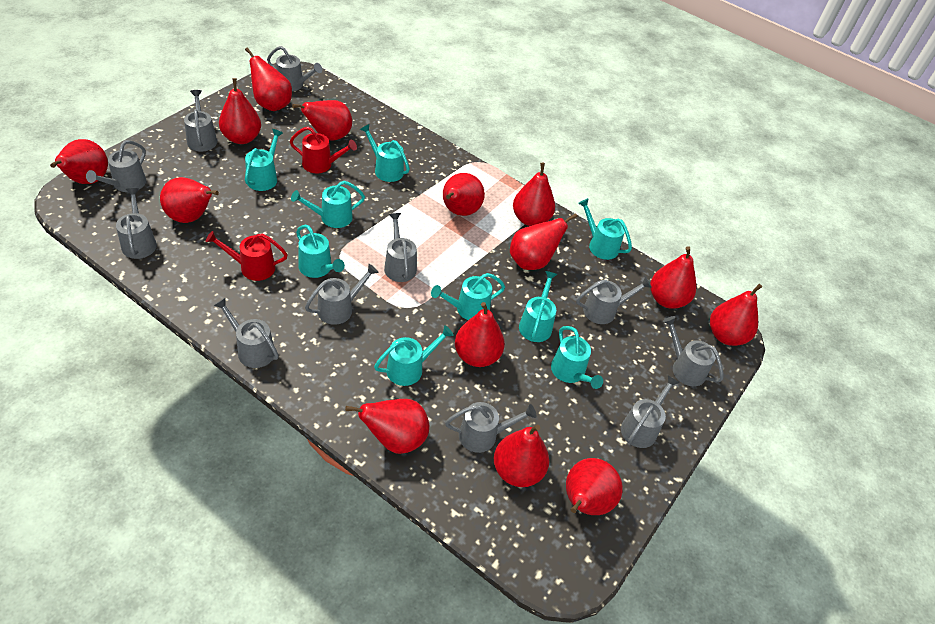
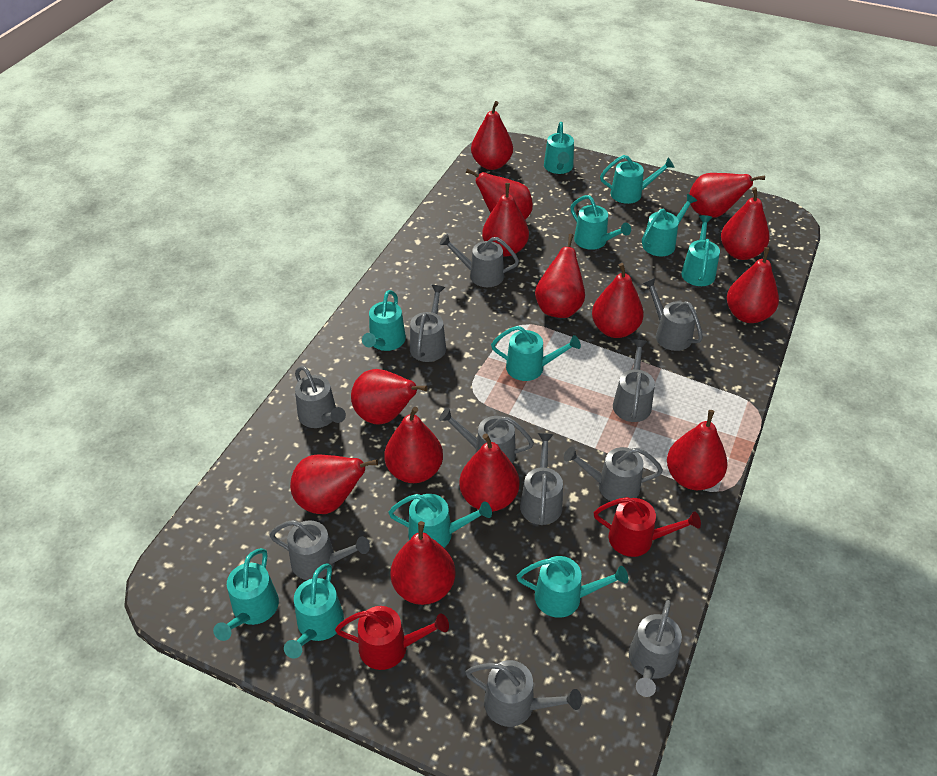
turquoise watering can: 9 -> 11

